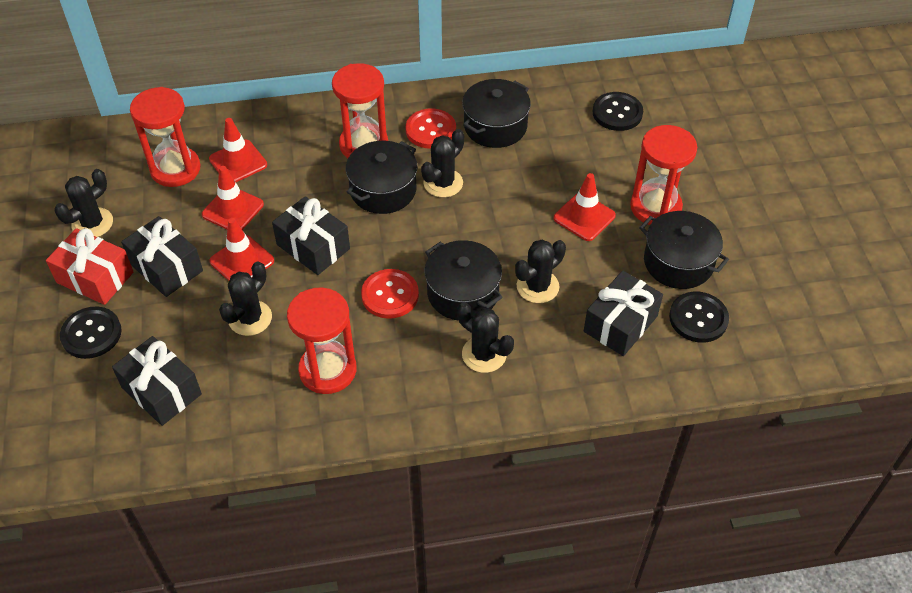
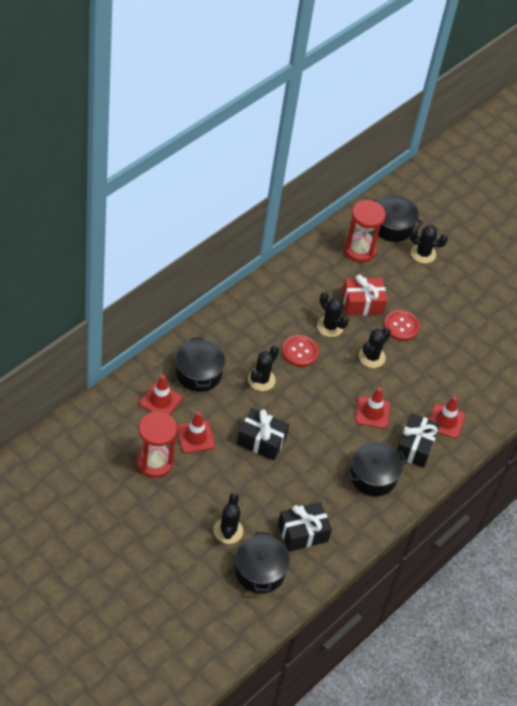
black button: 3 -> 0
black gift: 4 -> 3
red hourglass: 4 -> 2

